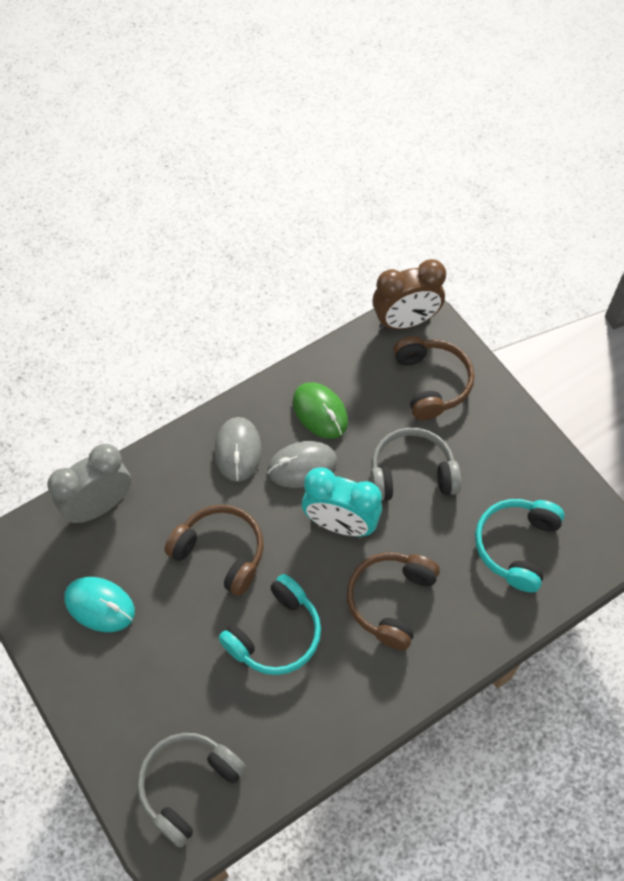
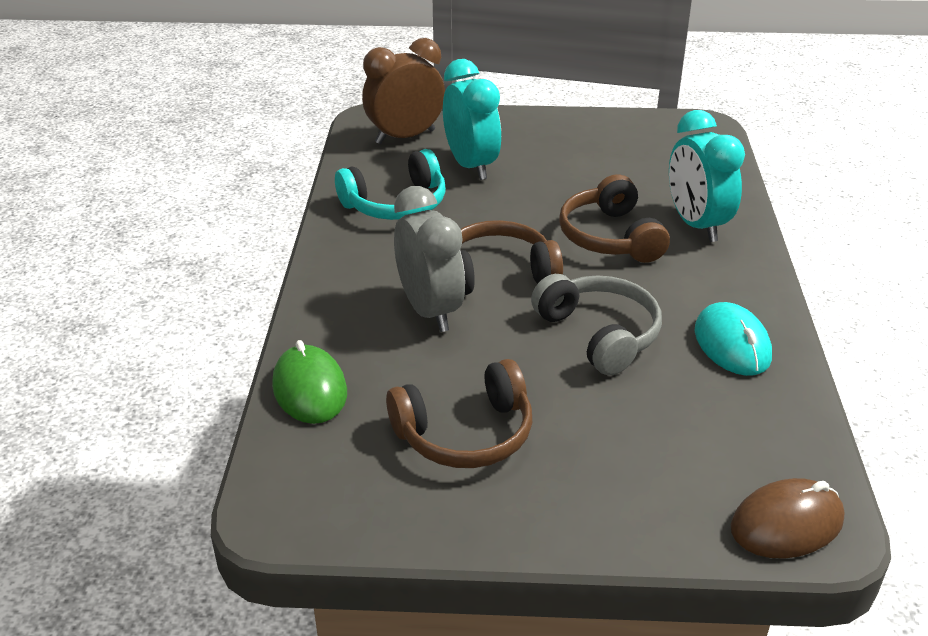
brown mouse: 0 -> 1
grey headphones: 2 -> 1
grey mouse: 2 -> 0
turquoise clock: 1 -> 2
turquoise headphones: 2 -> 1

